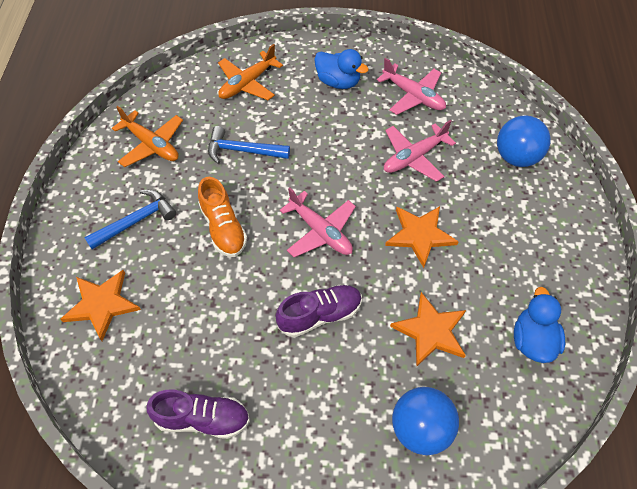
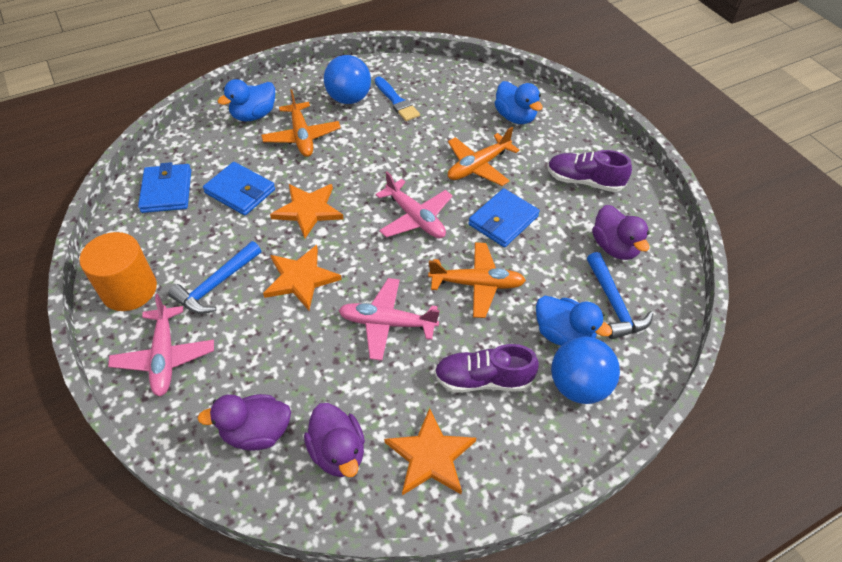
blue brush: 0 -> 1
blue duck: 2 -> 3
blue wallet: 0 -> 3
orange cylinder: 0 -> 1
orange plane: 2 -> 3
orange shoe: 1 -> 0
purple duck: 0 -> 3

